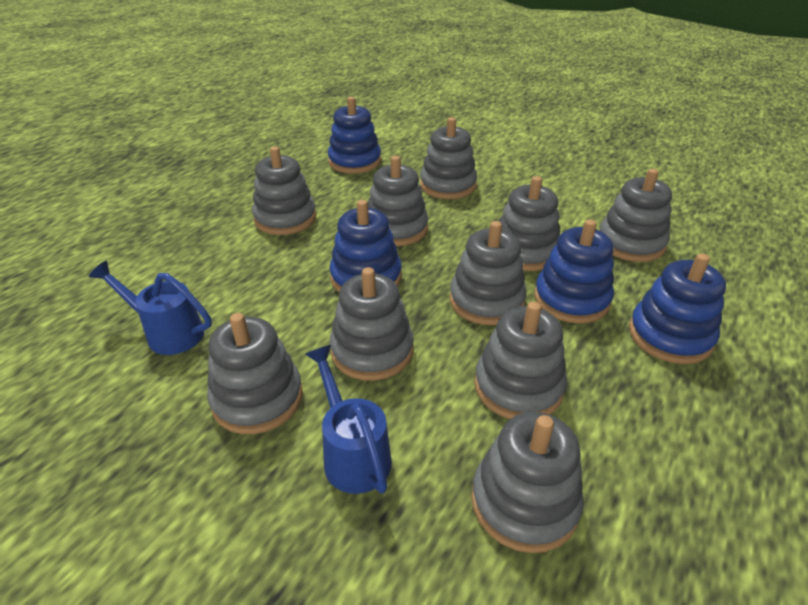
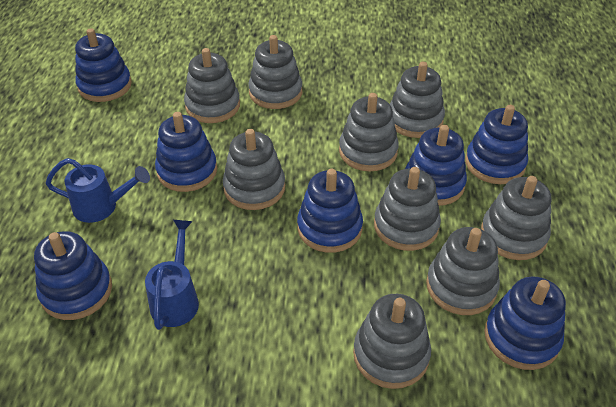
blue stacking toy: 4 -> 7
grey stacking toy: 10 -> 9

